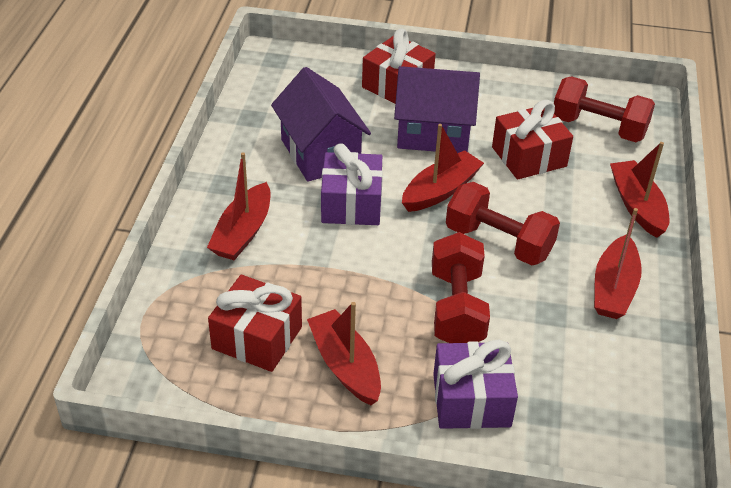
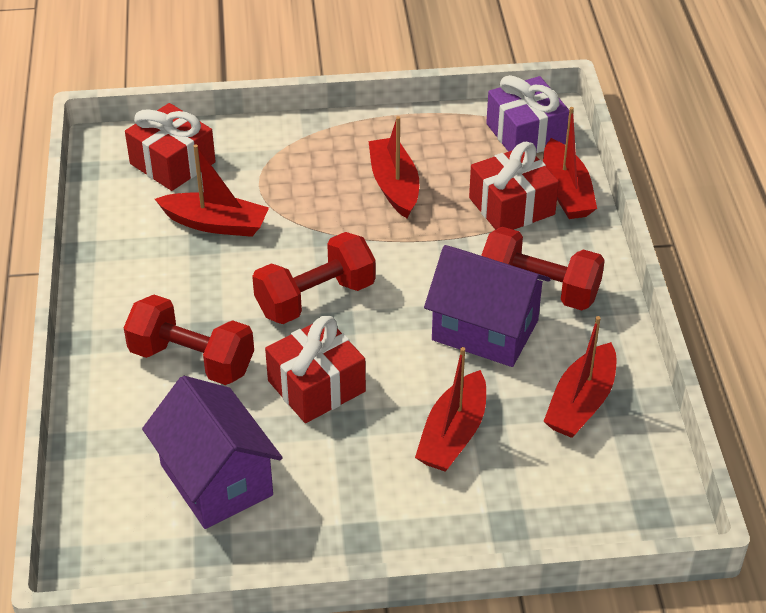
purple gift: 2 -> 1

